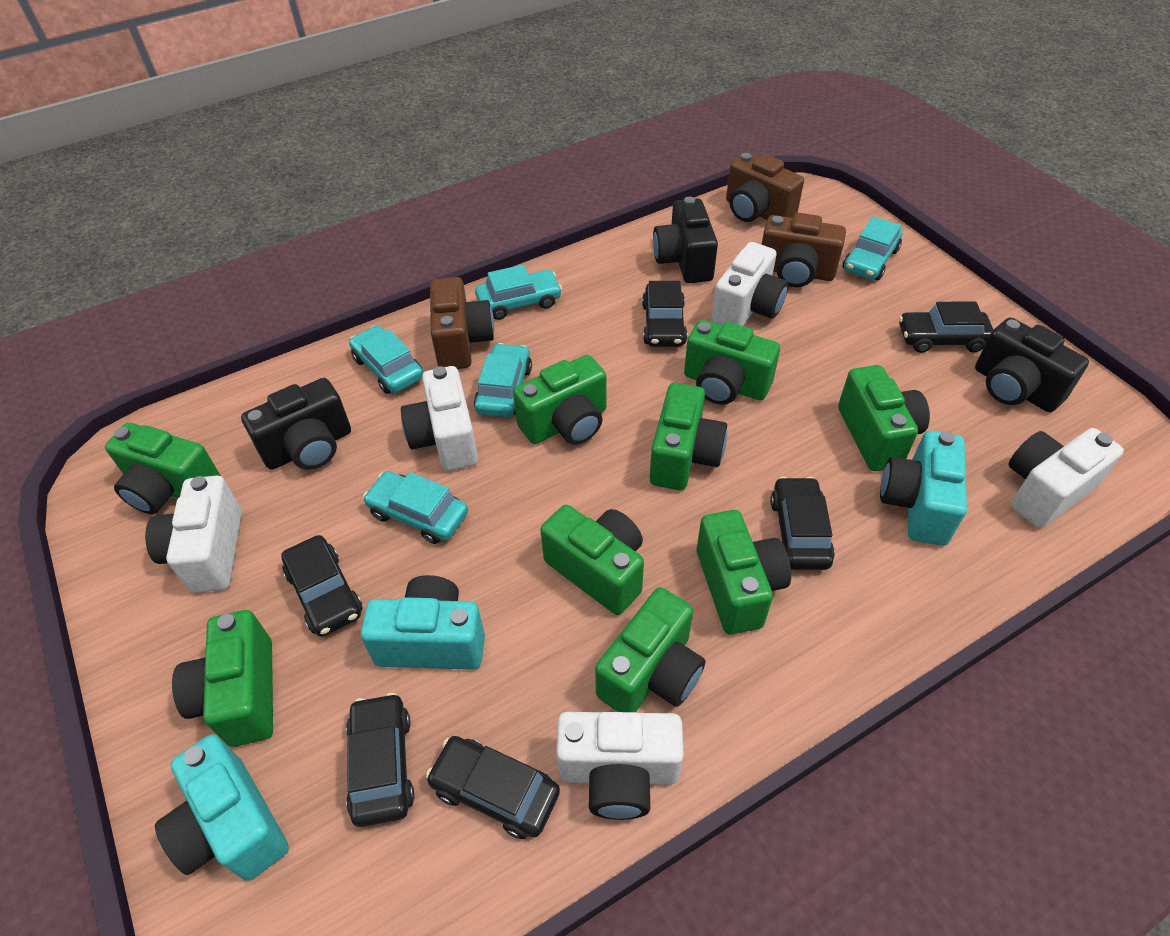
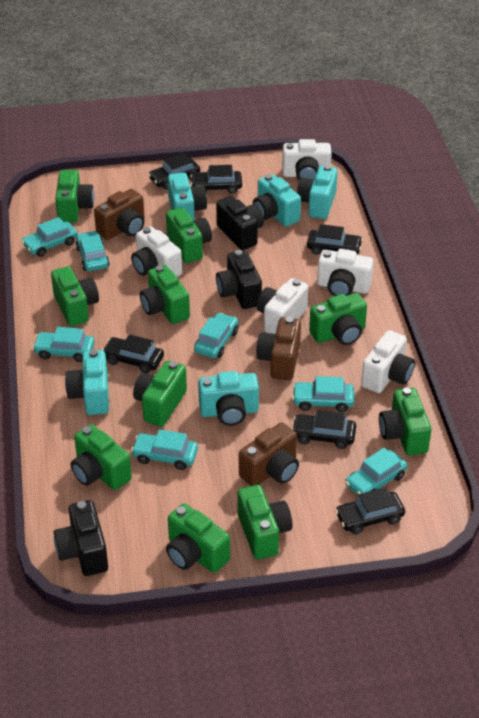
green camera: 9 -> 10
turquoise camera: 3 -> 5
turquoise car: 5 -> 7

